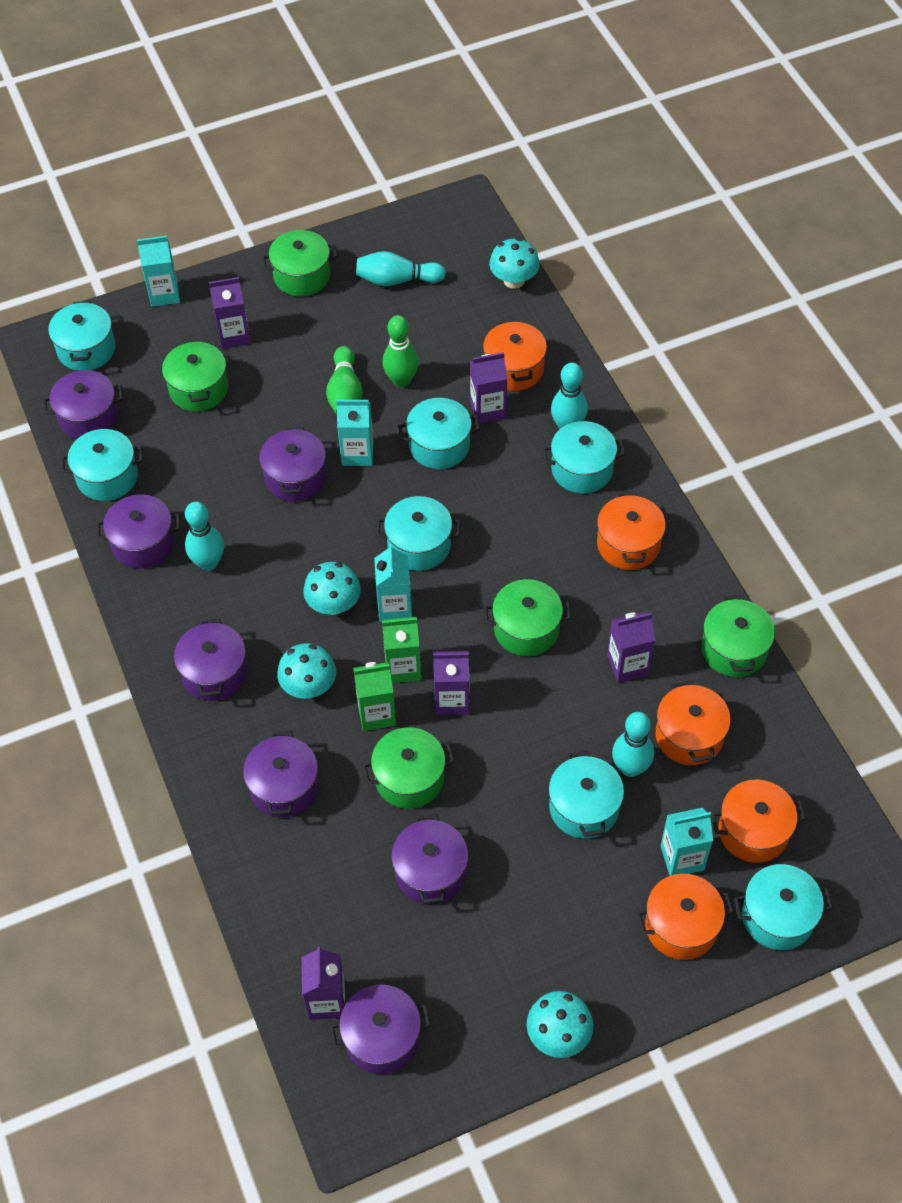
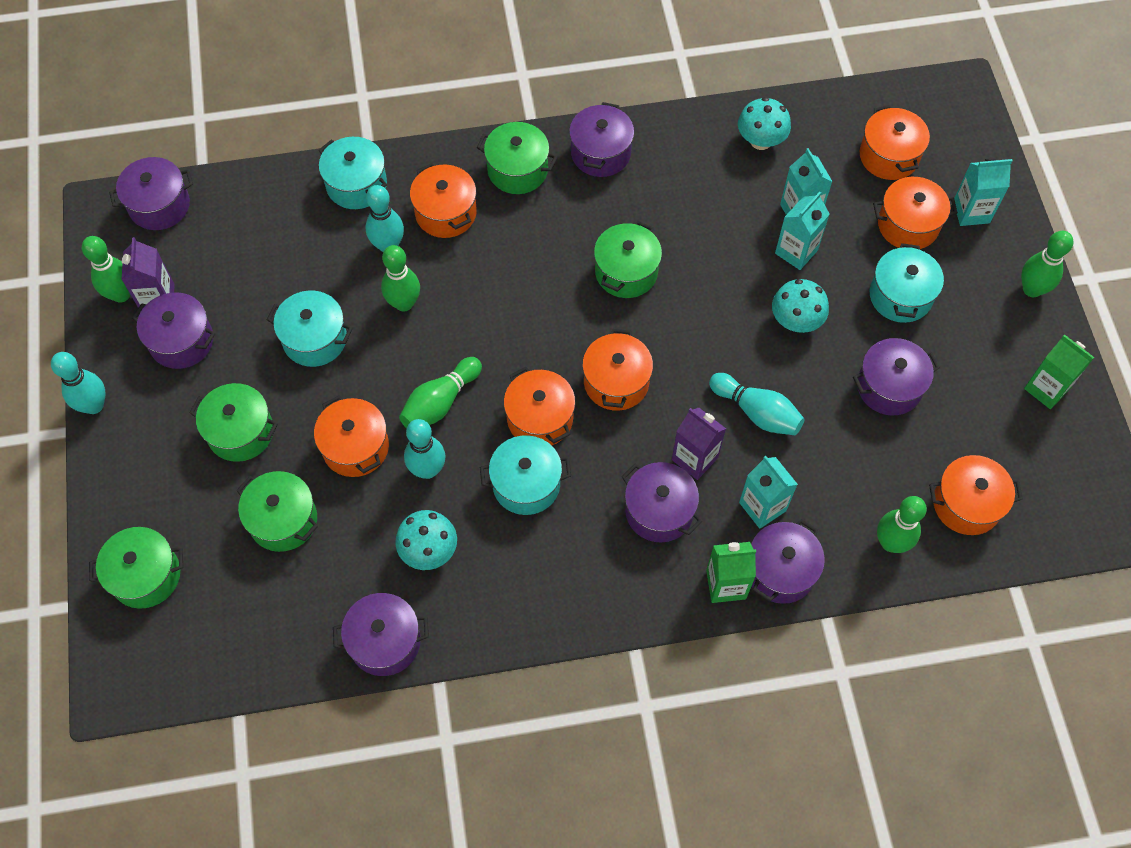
green bowling pin: 2 -> 5
orange pot: 5 -> 7
purple carton: 5 -> 2
turquoise mushroom: 4 -> 3
turquoise pot: 7 -> 4

